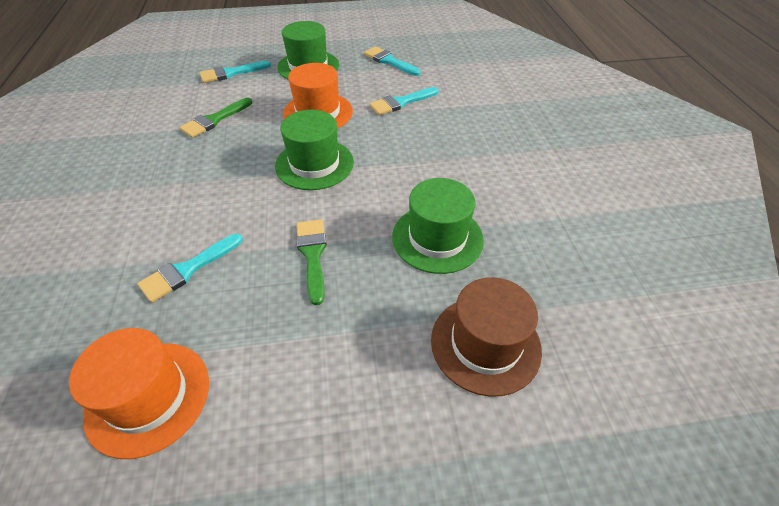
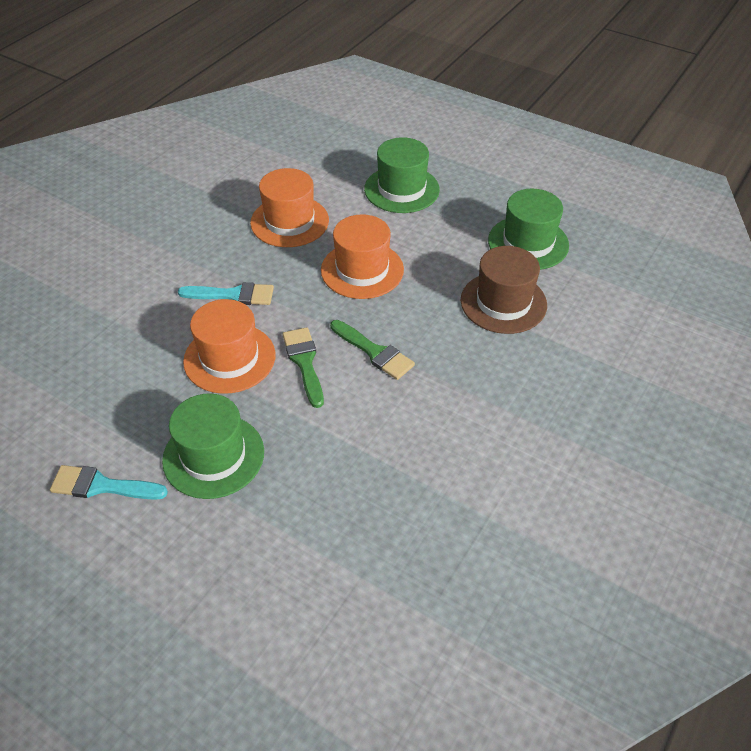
orange hat: 2 -> 3
turquoise brush: 4 -> 2

